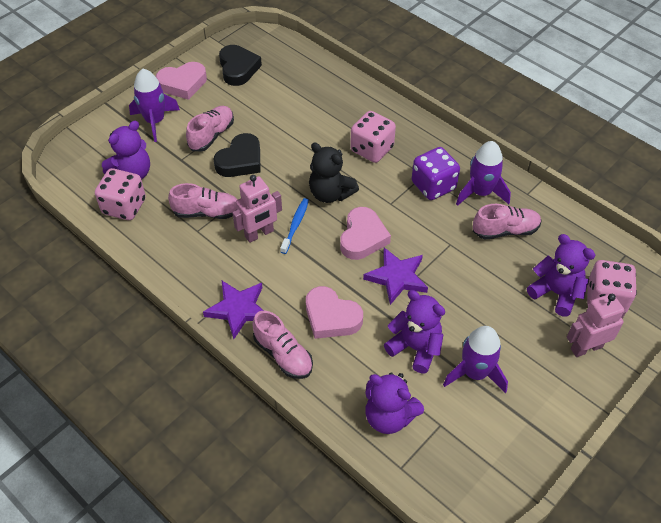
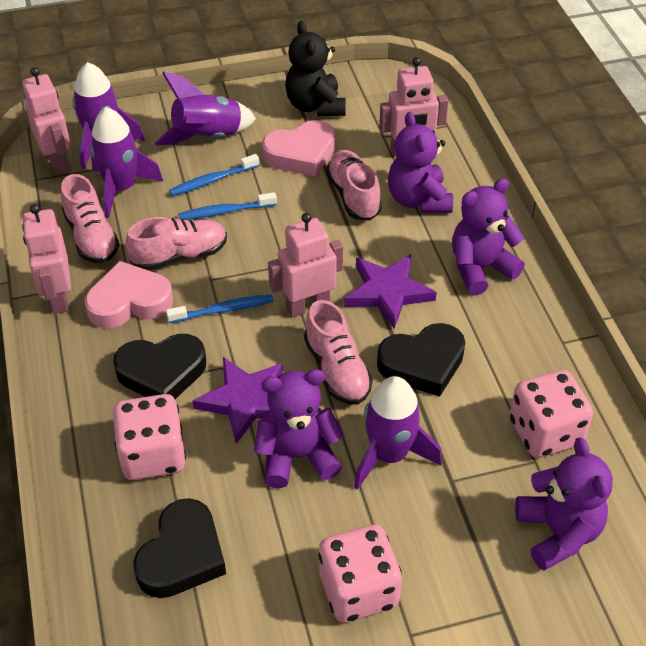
black heart: 2 -> 3
blue toothbrush: 1 -> 3
pink heart: 3 -> 2
pink robot: 2 -> 4
purple dice: 1 -> 0
purple rocket: 3 -> 4

